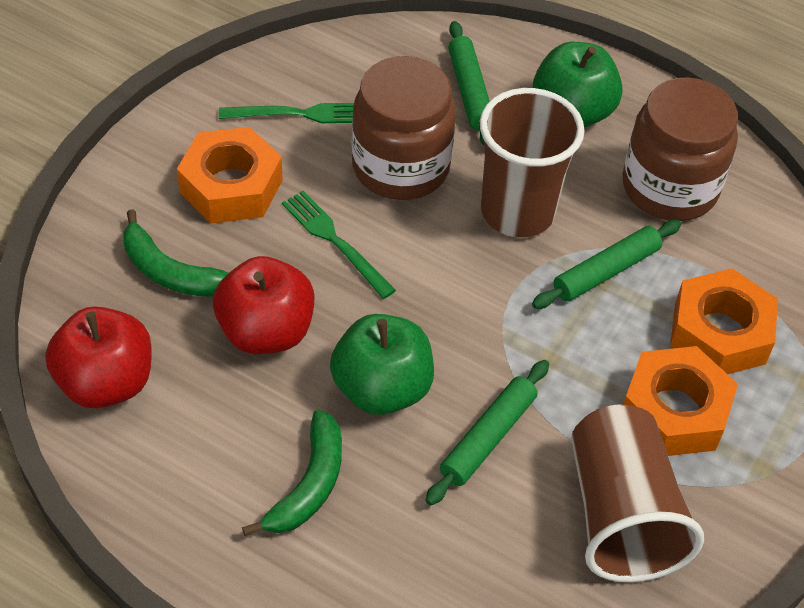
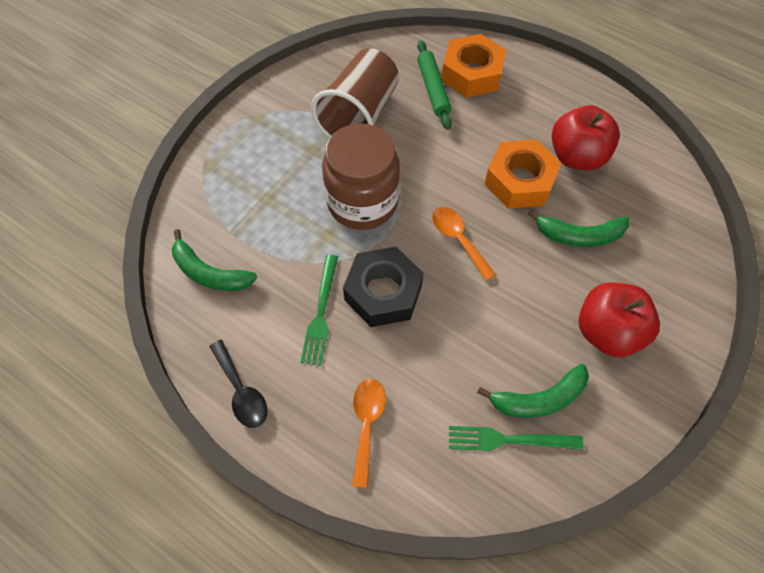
black nut: 0 -> 1
black spoon: 0 -> 1
brown cup: 2 -> 1
brown jar: 2 -> 1
green apple: 2 -> 0
green banana: 2 -> 3
green rolling pin: 3 -> 1
orange nut: 3 -> 2
orange spoon: 0 -> 2

